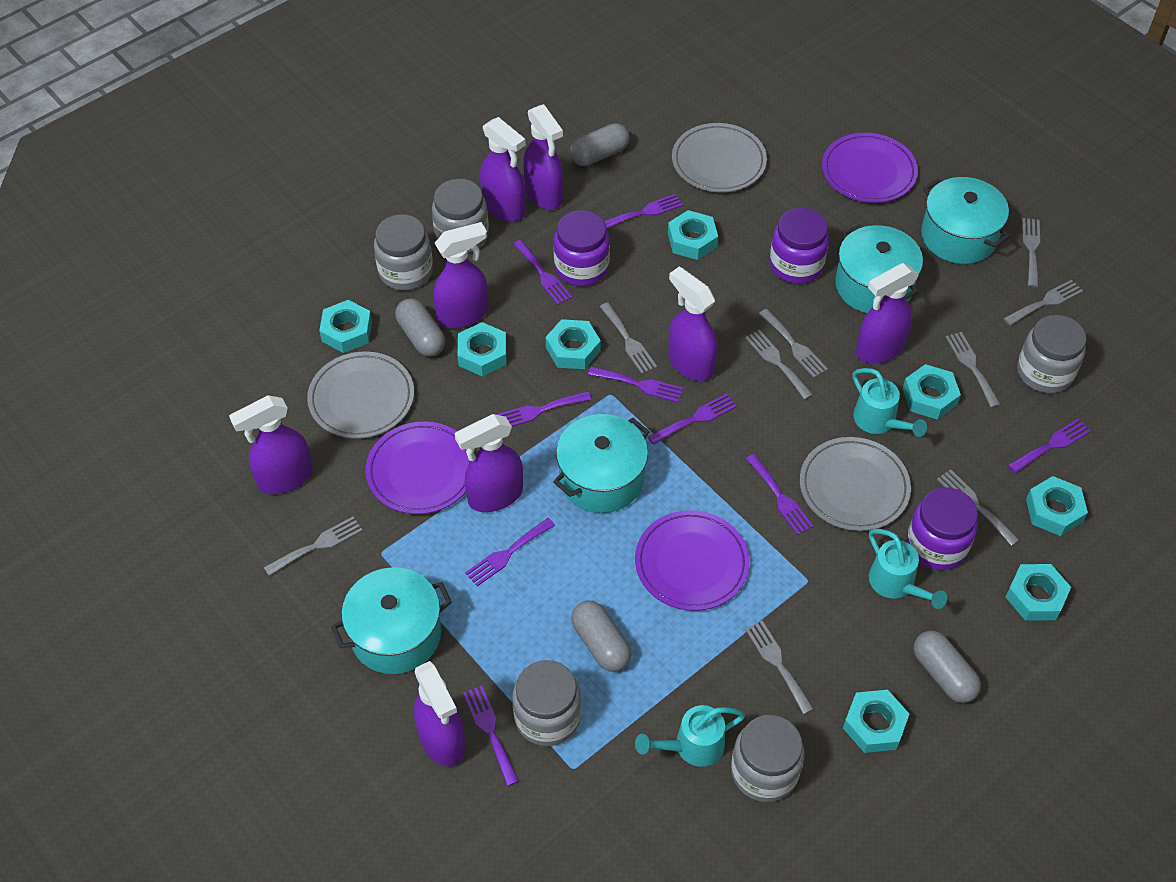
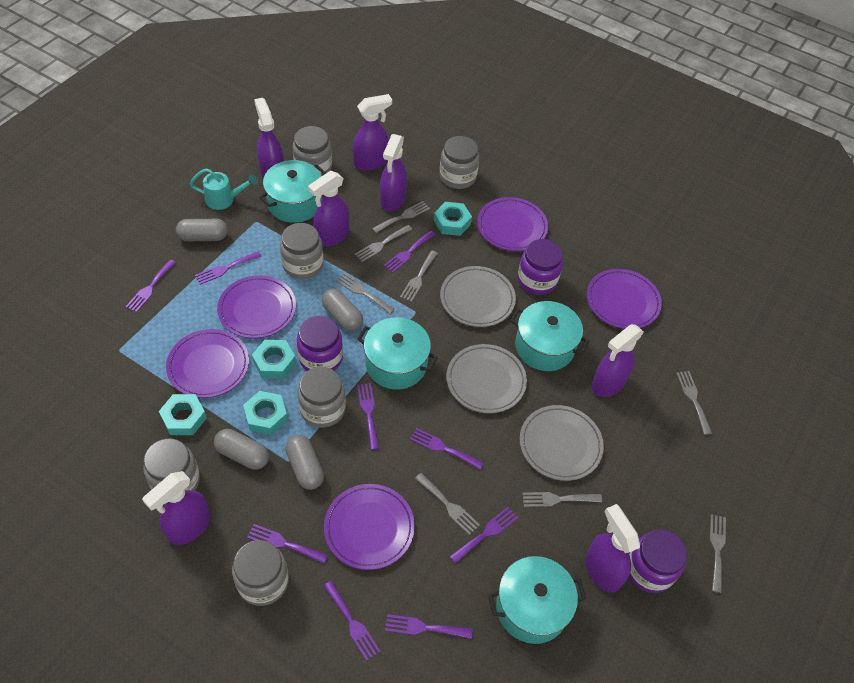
grey fork: 9 -> 8
grey jar: 5 -> 6
purple plate: 3 -> 5
purple spray bottle: 8 -> 7
turquoise nut: 8 -> 4
turquoise watering can: 3 -> 1

